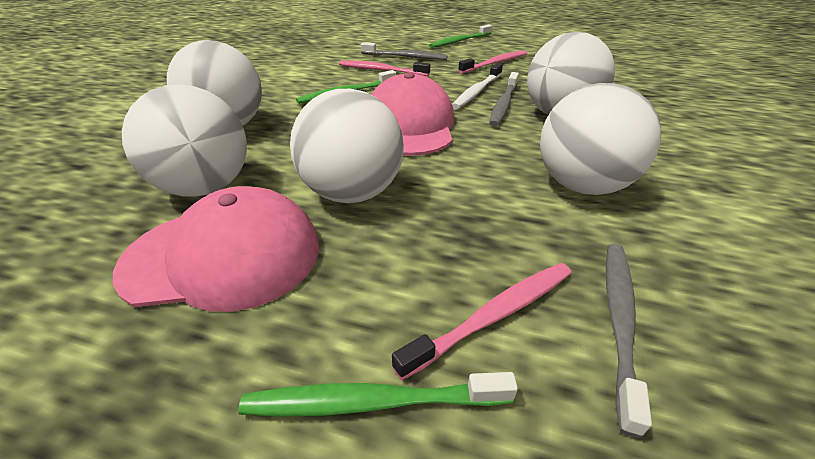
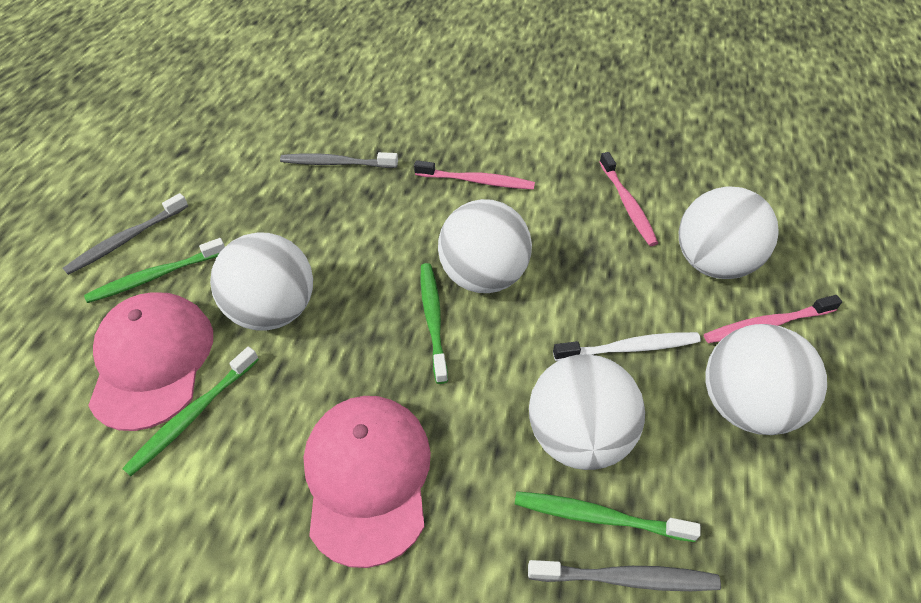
green toothbrush: 3 -> 4

